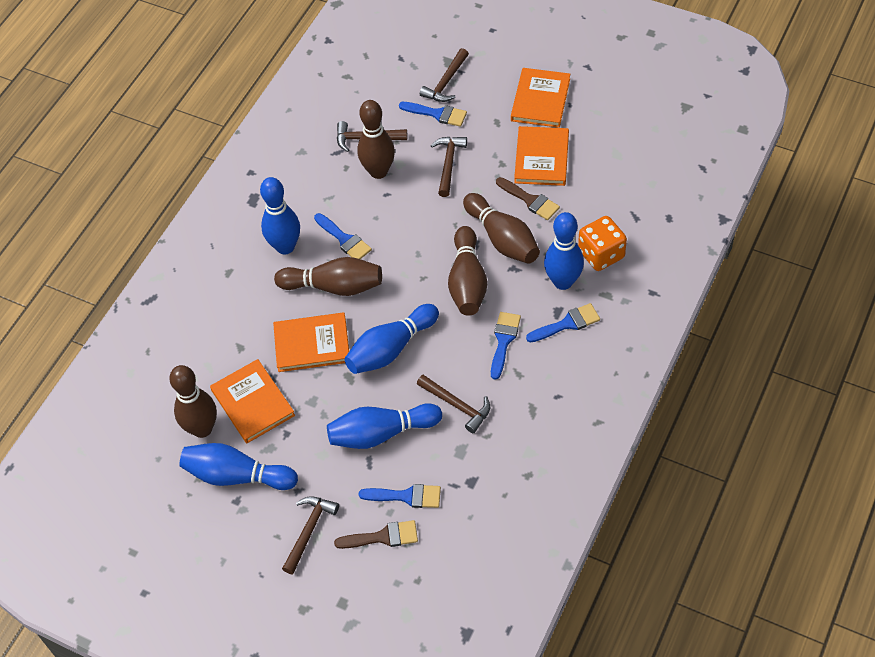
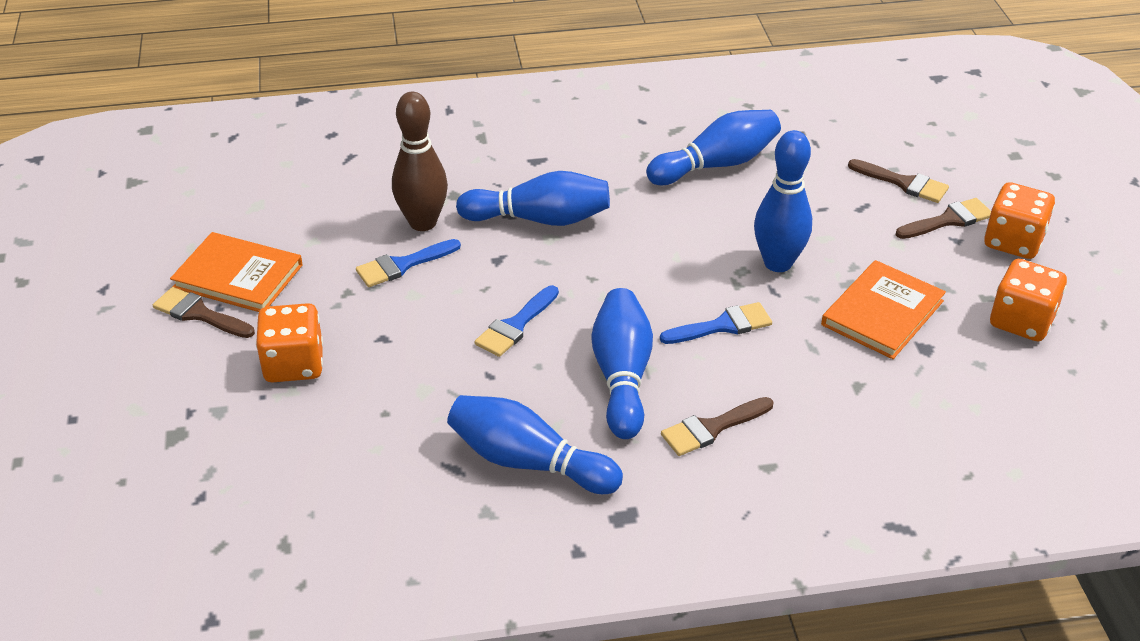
blue brush: 5 -> 3
brown bowling pin: 5 -> 1
brown brush: 2 -> 4
brown hammer: 5 -> 0
orange book: 4 -> 2
orange dice: 1 -> 3

